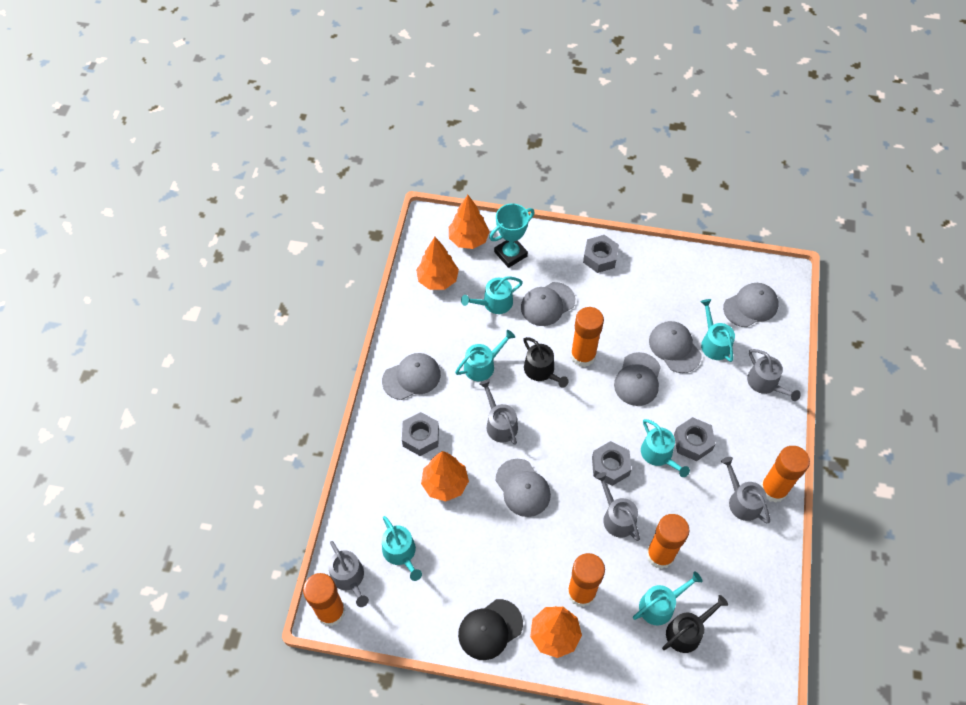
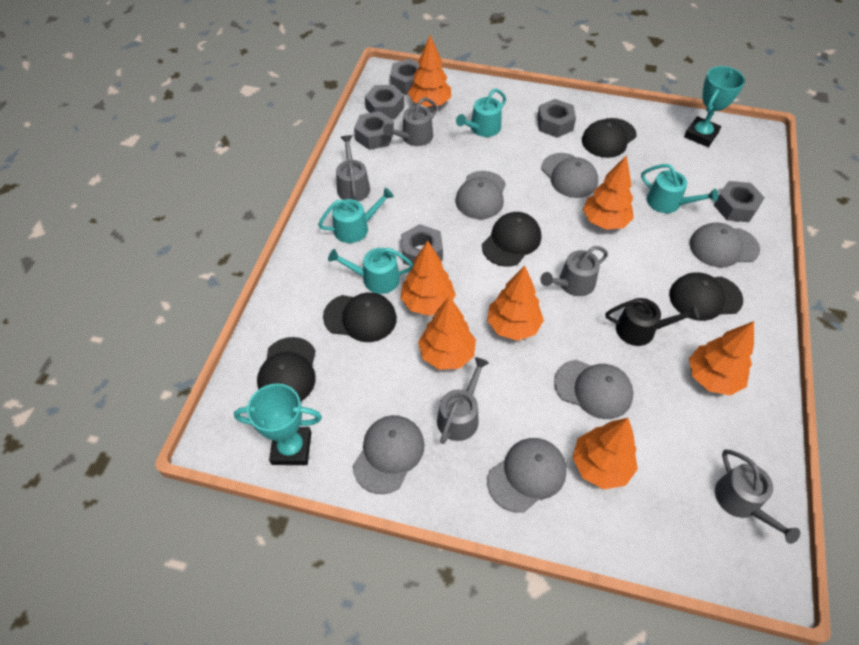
black cap: 1 -> 5
black watering can: 2 -> 1
grey nut: 4 -> 6
orange glue stick: 5 -> 0
orange tree: 4 -> 7
turquoise trophy: 1 -> 2
turquoise watering can: 6 -> 4

